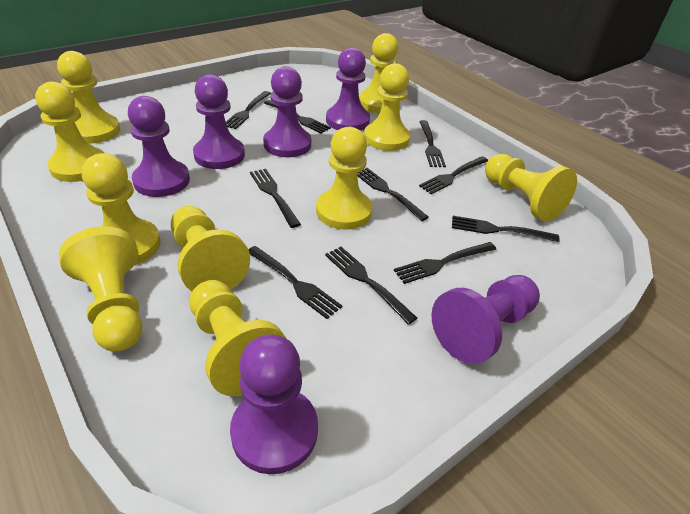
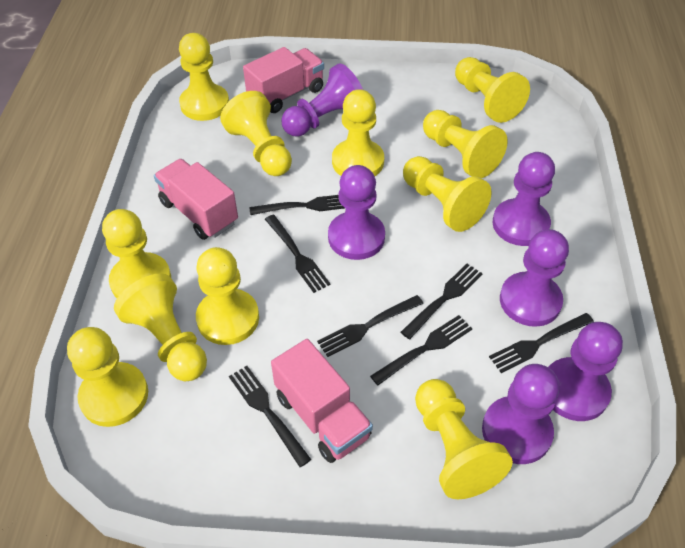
black fork: 10 -> 7
pink truck: 0 -> 3
yellow pawn: 10 -> 11

